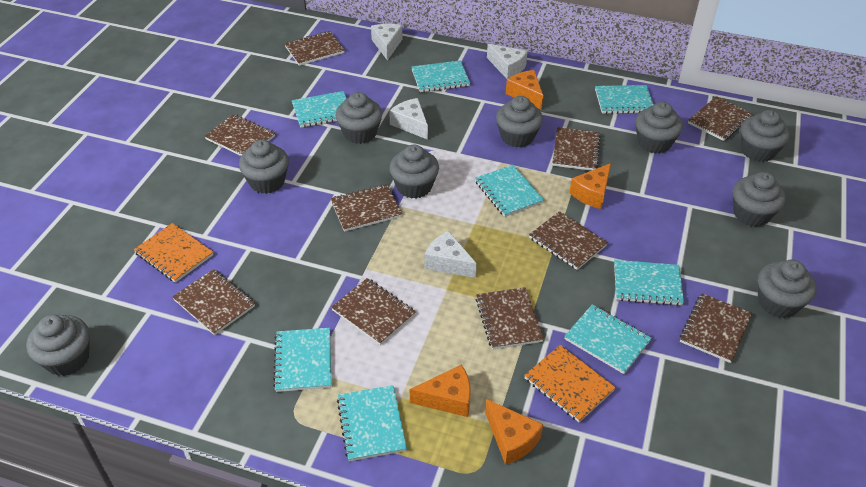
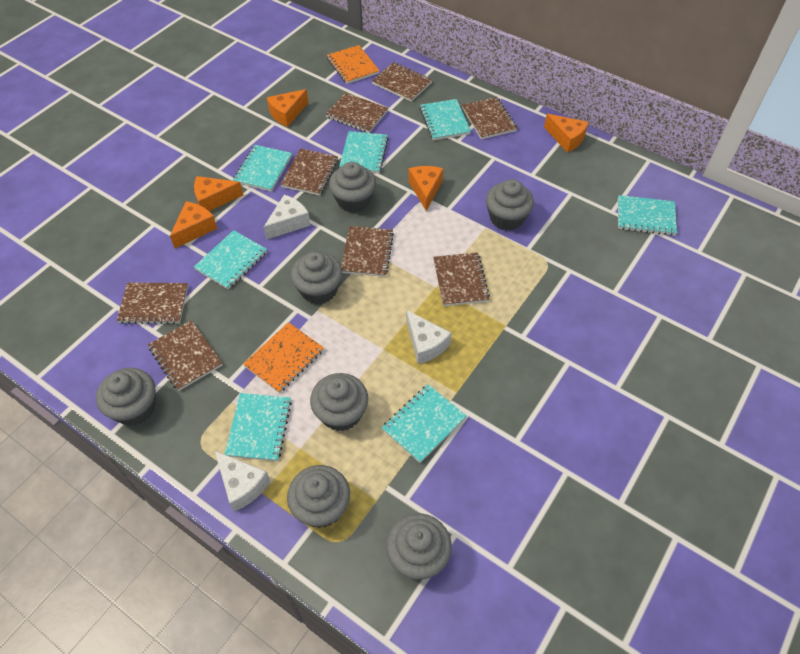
brown notebook: 10 -> 8
grey cupcake: 9 -> 7
orange cheese: 4 -> 5
turquoise notebook: 8 -> 7
white cheese: 4 -> 3

